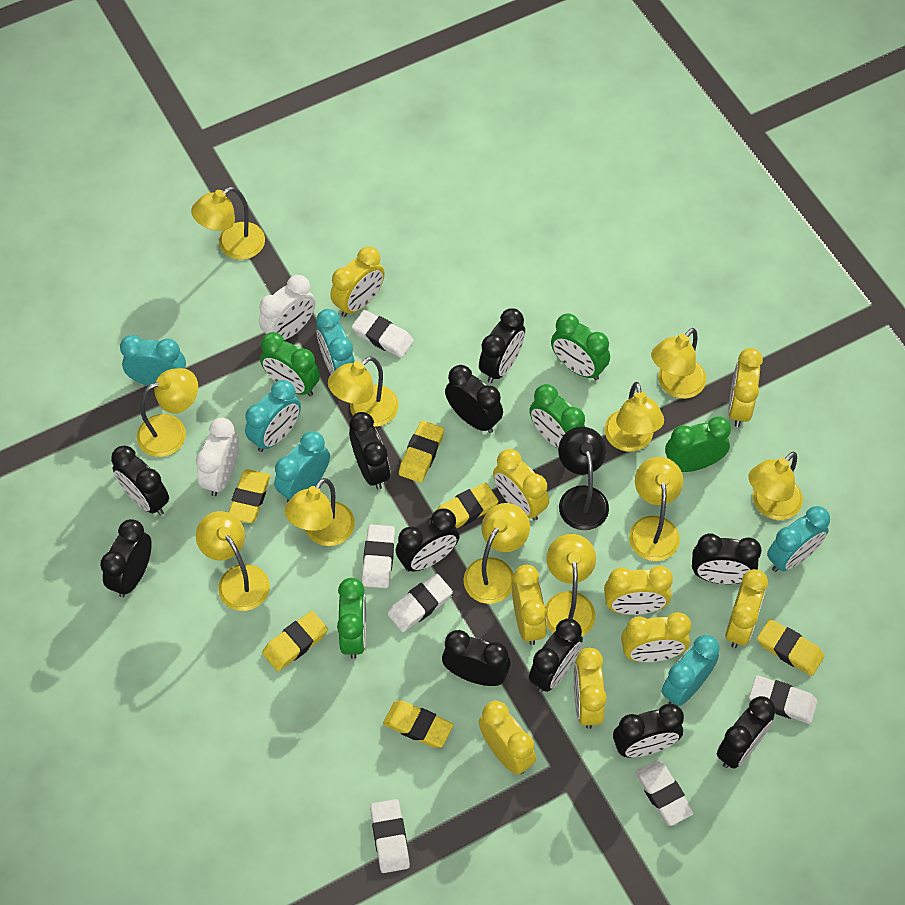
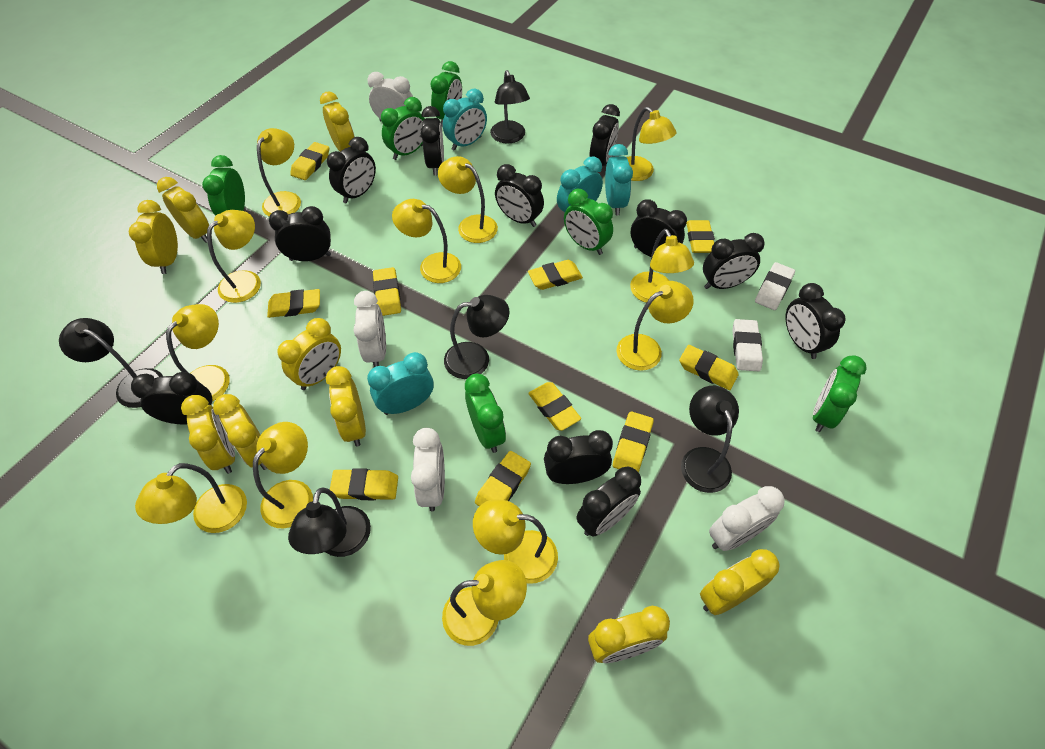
black lamp: 1 -> 5
green clock: 5 -> 6
turquoise clock: 6 -> 4
white clock: 2 -> 4
white eraser: 6 -> 2
yellow eraser: 6 -> 10
yellow lamp: 11 -> 12

